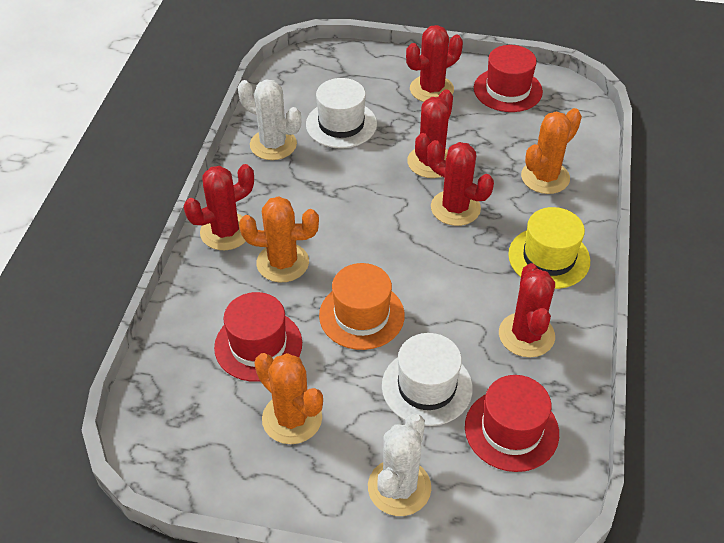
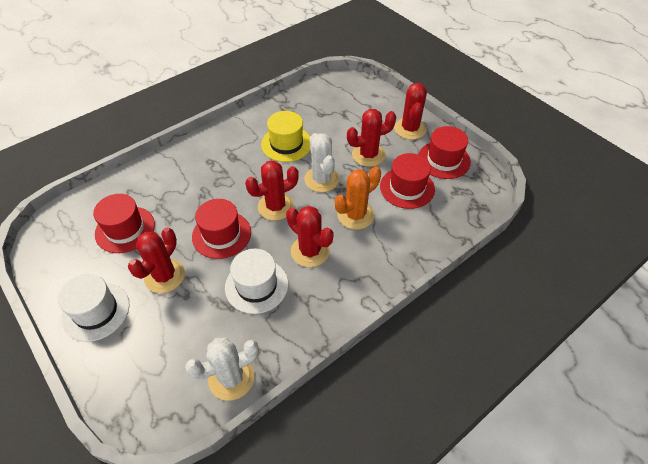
orange cactus: 3 -> 1
orange hat: 1 -> 0
red hat: 3 -> 4

